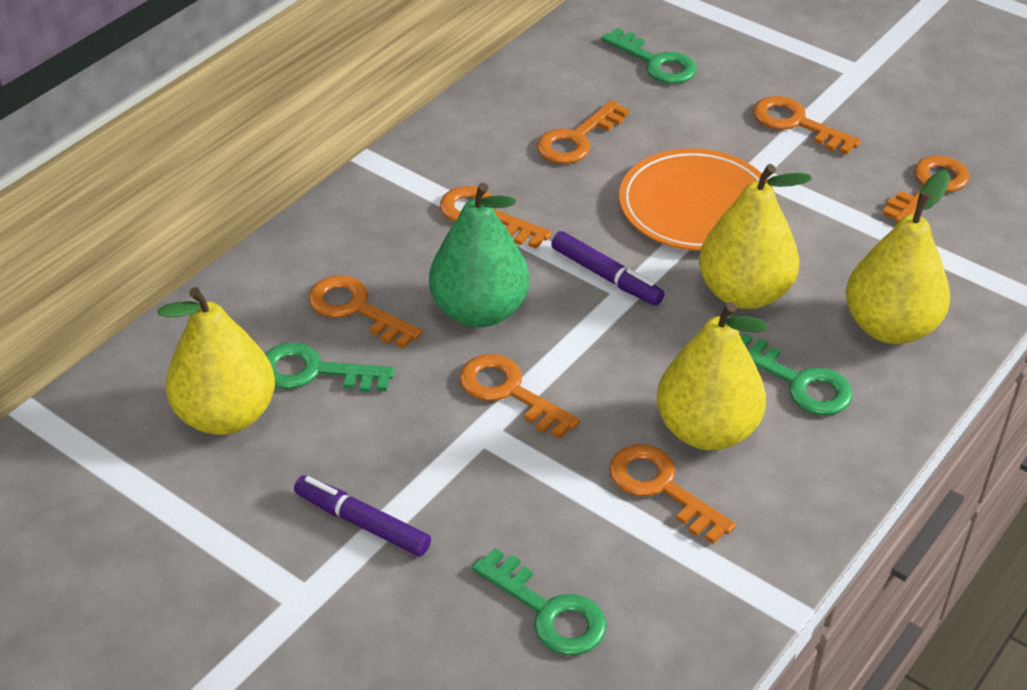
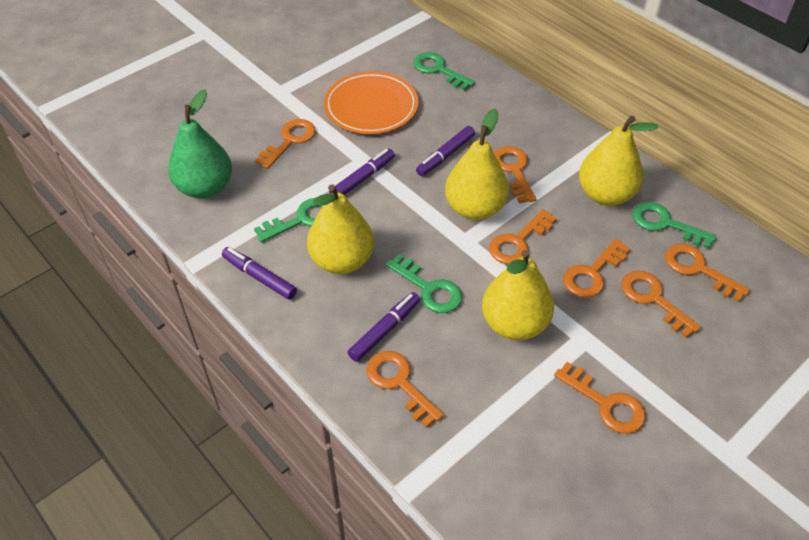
orange key: 7 -> 8
purple marker: 2 -> 4

